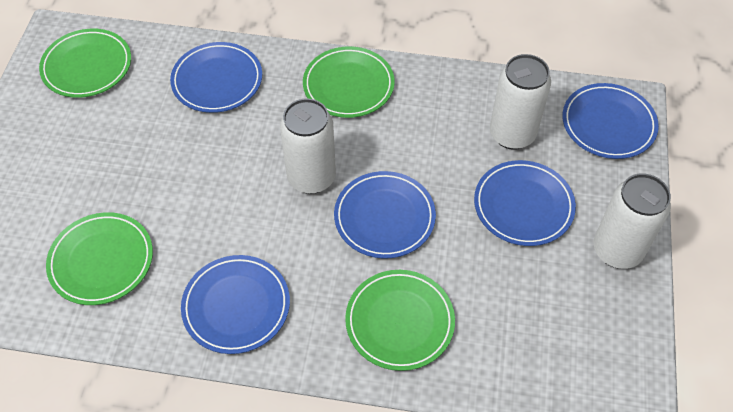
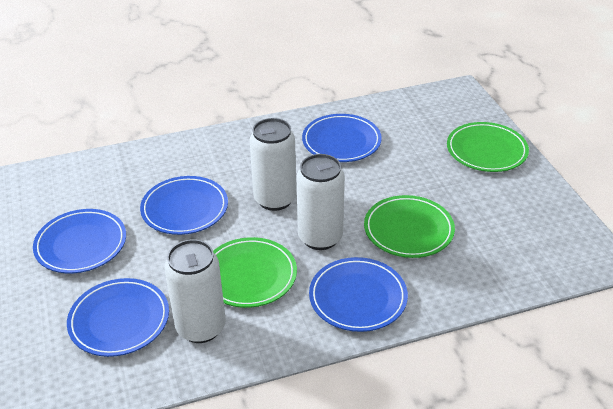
green plate: 4 -> 3

